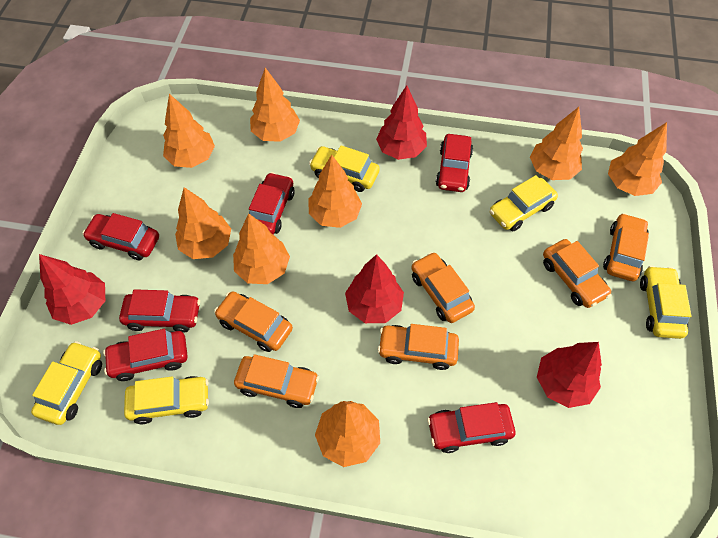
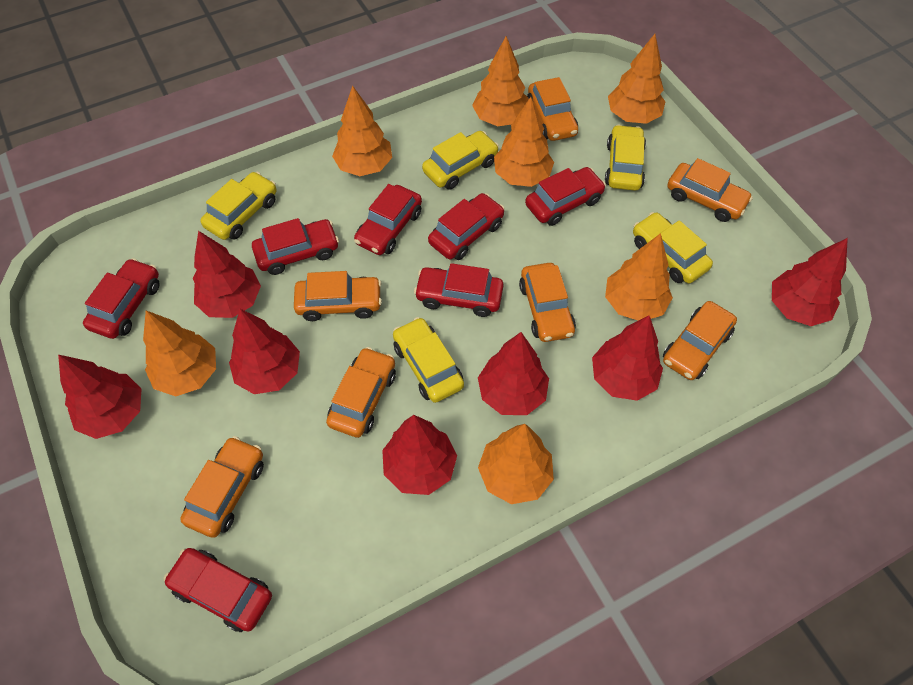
orange car: 6 -> 7
orange tree: 8 -> 7
red car: 6 -> 7
red tree: 4 -> 7

